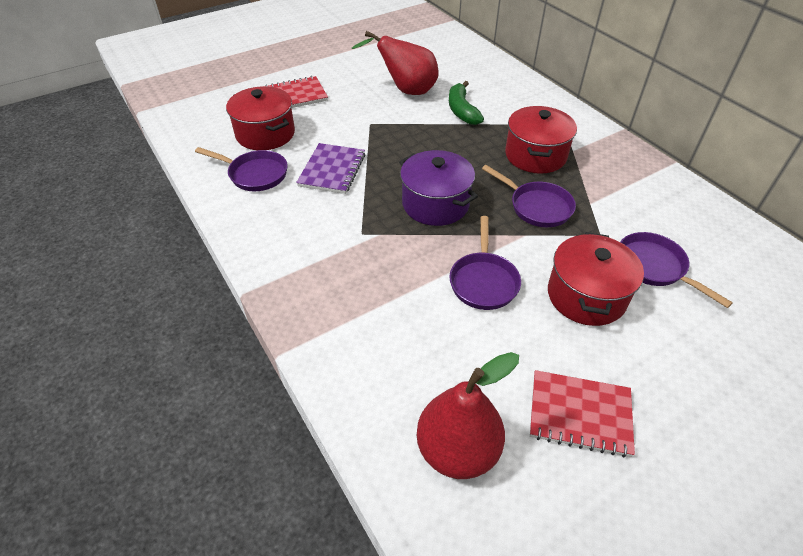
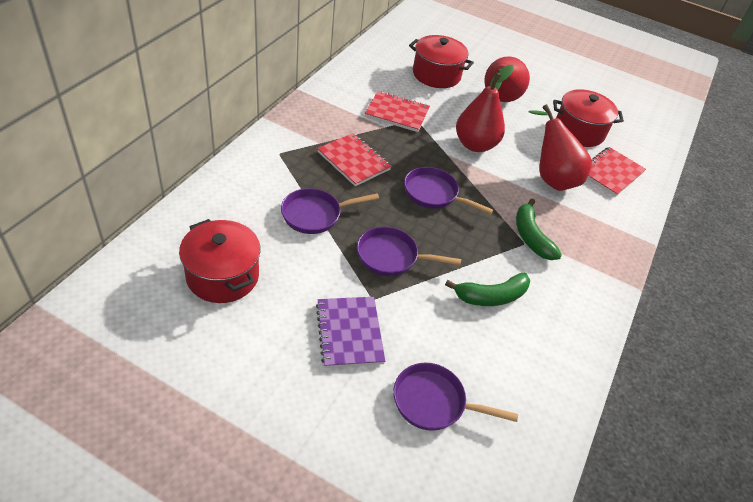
green banana: 1 -> 2
purple pot: 1 -> 0
red notebook: 2 -> 3
red pear: 2 -> 3

